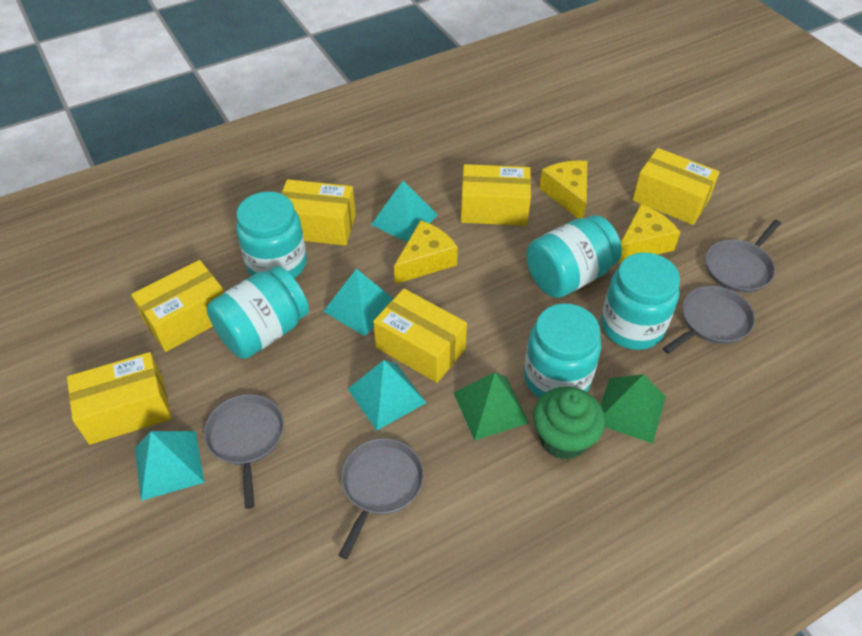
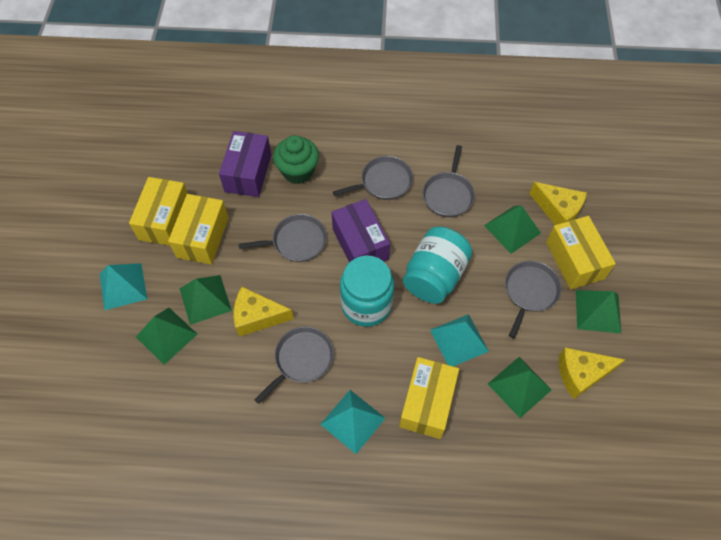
green pyramid: 2 -> 5
grey pan: 4 -> 5
purple box: 0 -> 2
turquoise jar: 5 -> 2
turquoise pyramid: 4 -> 3
yellow box: 6 -> 4

